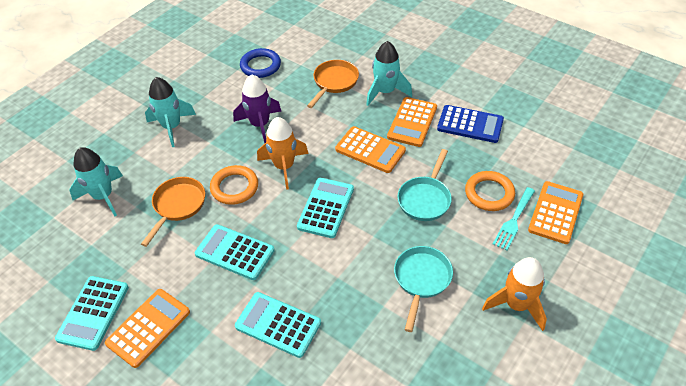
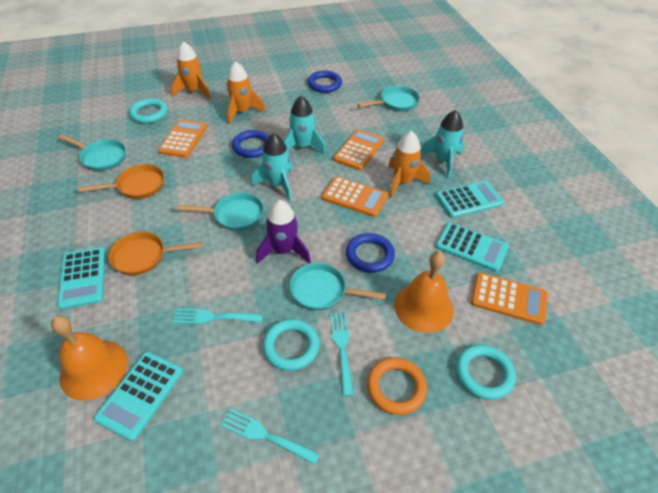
blue calculator: 1 -> 0
blue ring: 1 -> 3
orange bell: 0 -> 2
orange ring: 2 -> 1
orange rocket: 2 -> 3
turquoise fork: 1 -> 3
turquoise pan: 2 -> 4
turquoise ring: 0 -> 3

